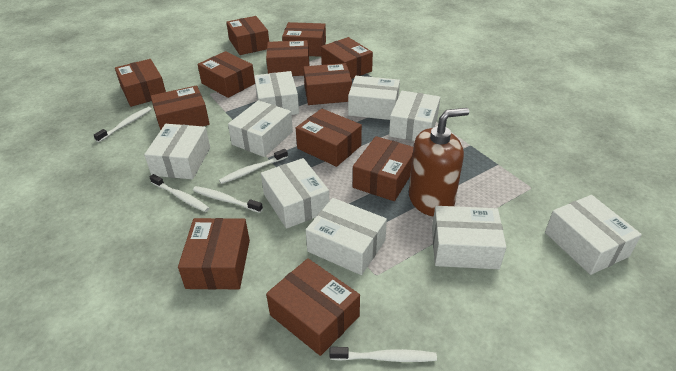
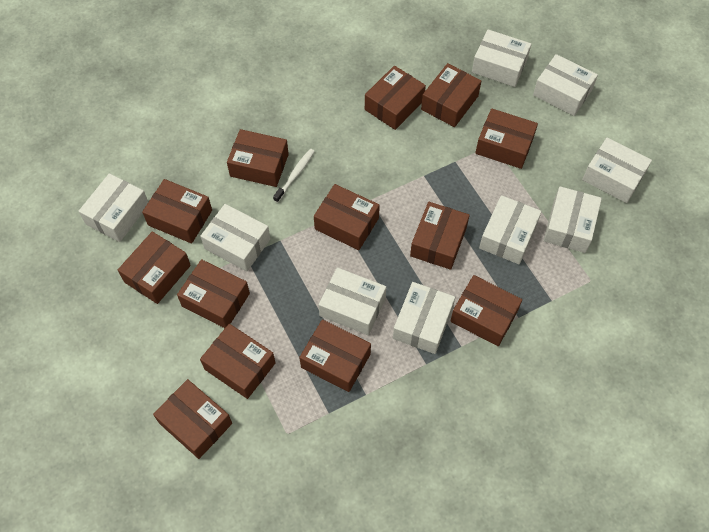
brown box: 12 -> 13
brown soap dispenser: 1 -> 0
white toothbrush: 5 -> 1

